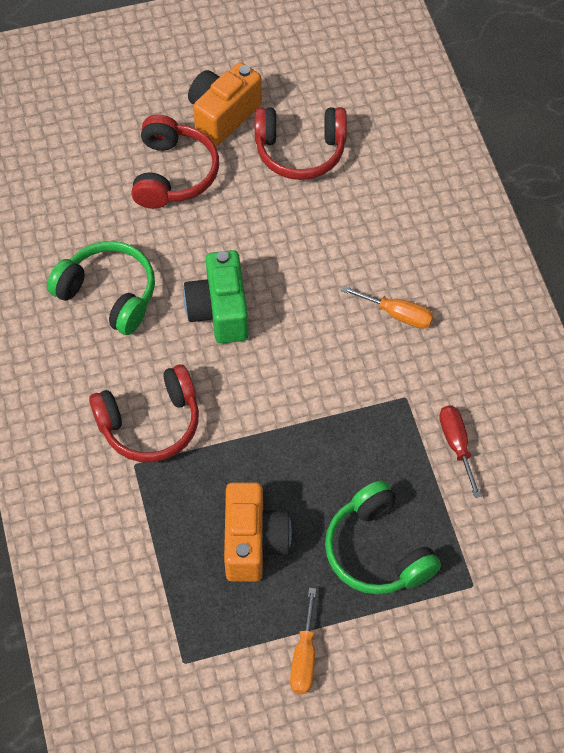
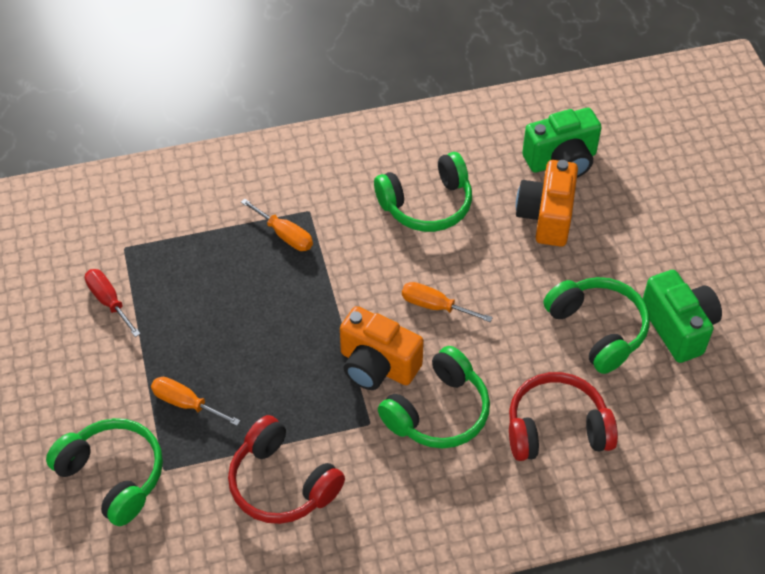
green camera: 1 -> 2
green headphones: 2 -> 4
orange screwdriver: 2 -> 3
red headphones: 3 -> 2

